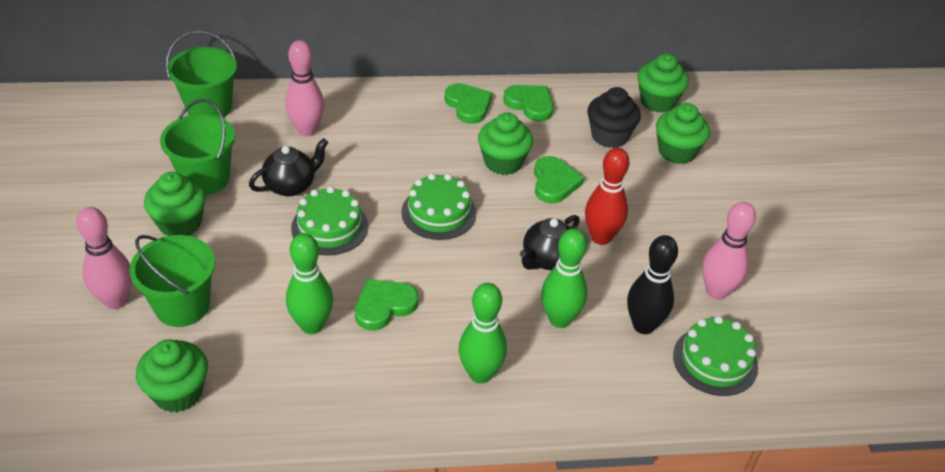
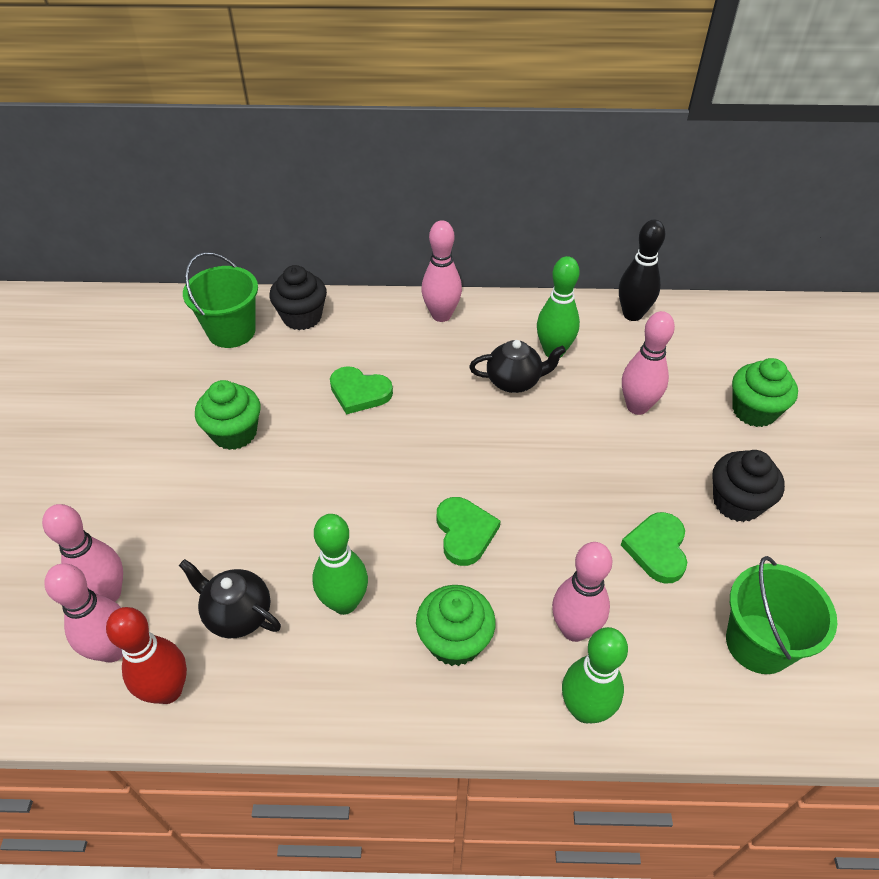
black cupcake: 1 -> 2
green bucket: 3 -> 2
green cake: 3 -> 0
green cupcake: 5 -> 3
green heart: 4 -> 3
pink bowling pin: 3 -> 5

